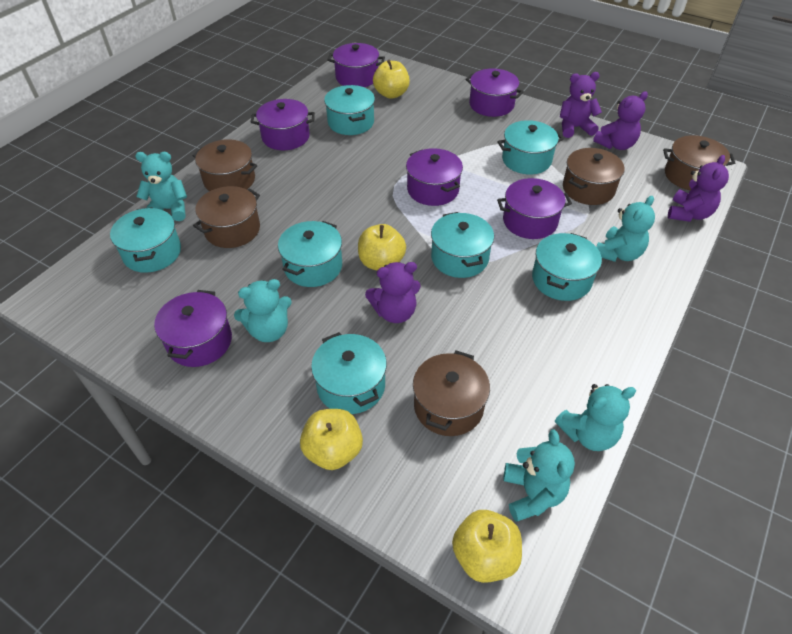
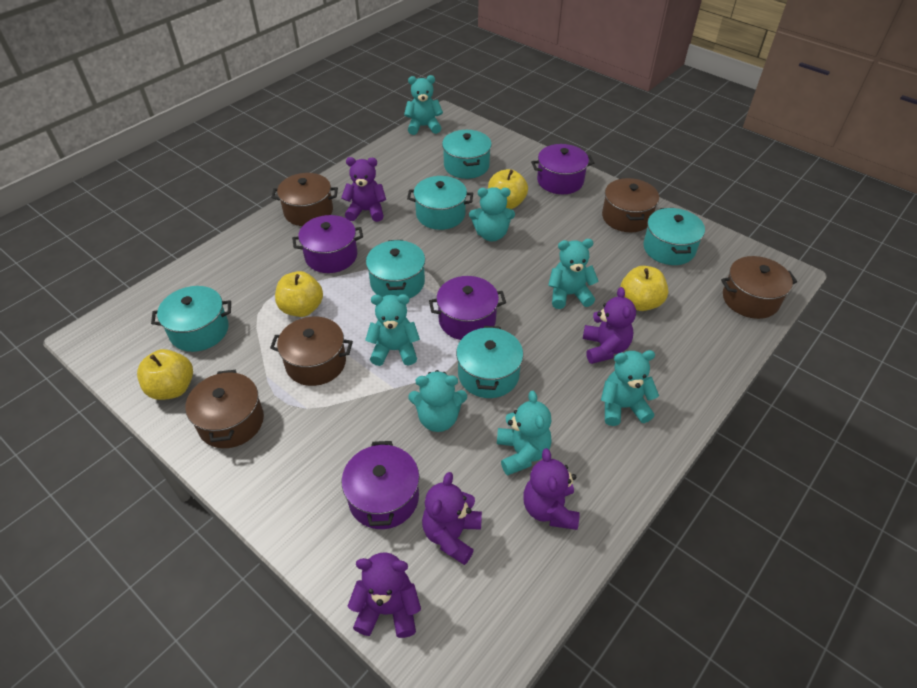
purple pot: 6 -> 4
purple teddy bear: 4 -> 5
turquoise pot: 7 -> 6
turquoise teddy bear: 5 -> 7

